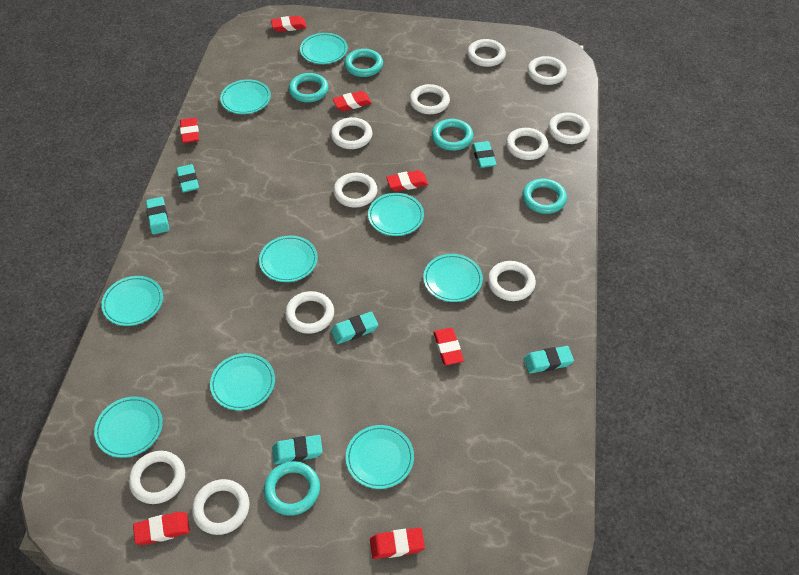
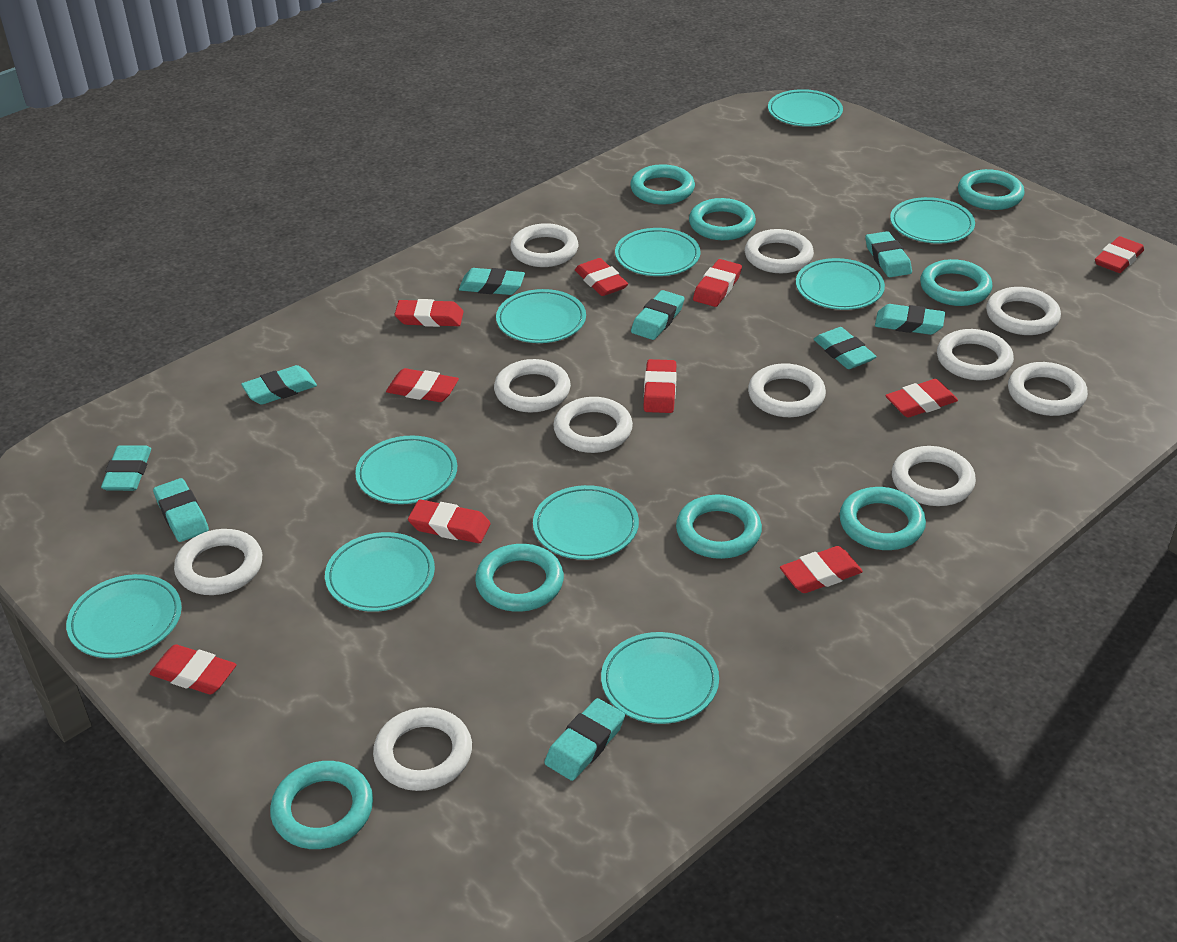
red eraser: 7 -> 10
turquoise eraser: 6 -> 9
turquoise plate: 9 -> 10
turquoise ring: 5 -> 8

